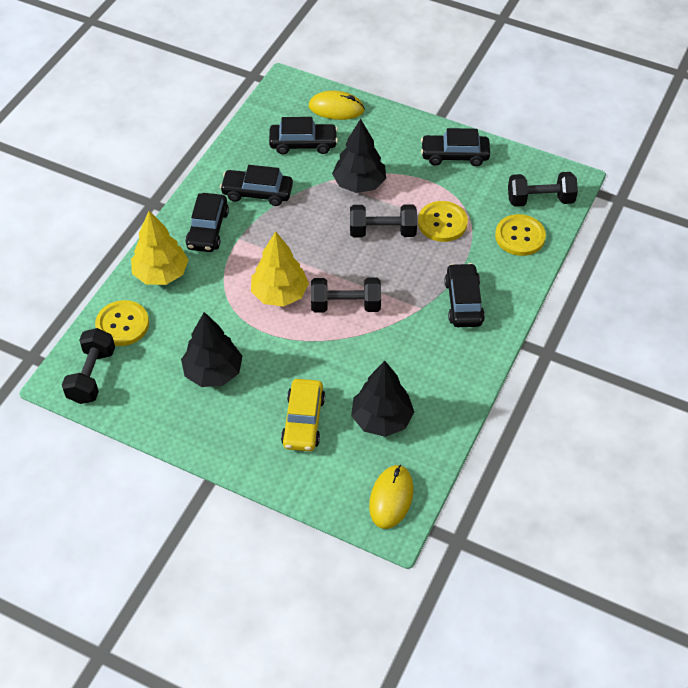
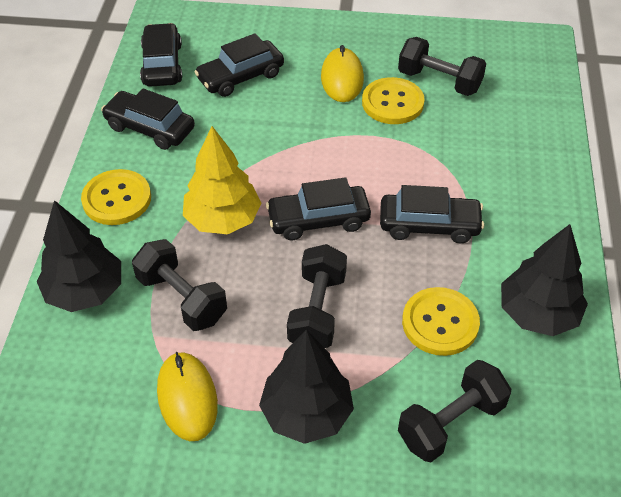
yellow car: 1 -> 0
yellow tree: 2 -> 1

